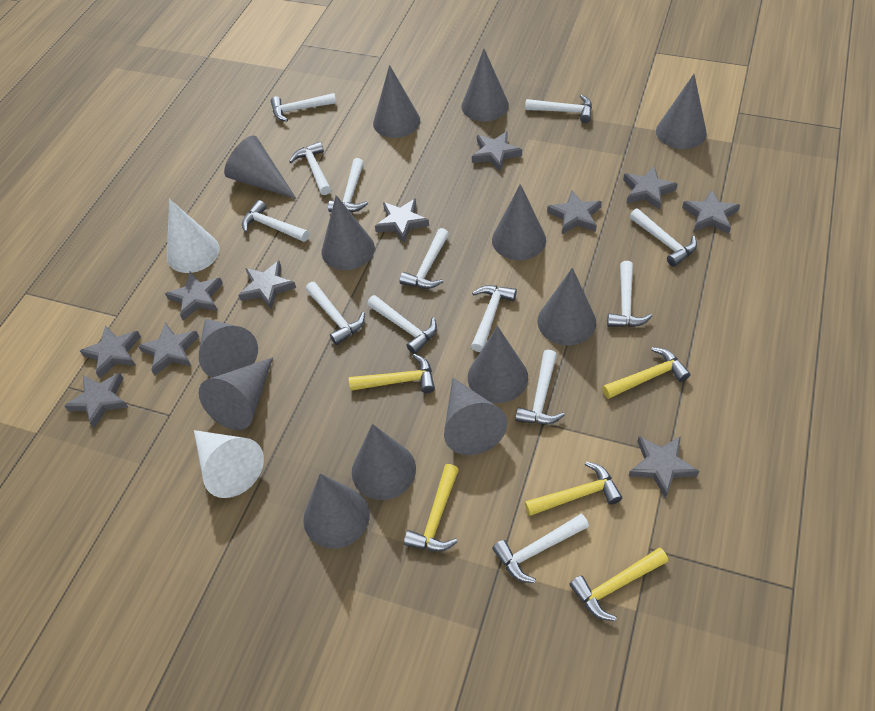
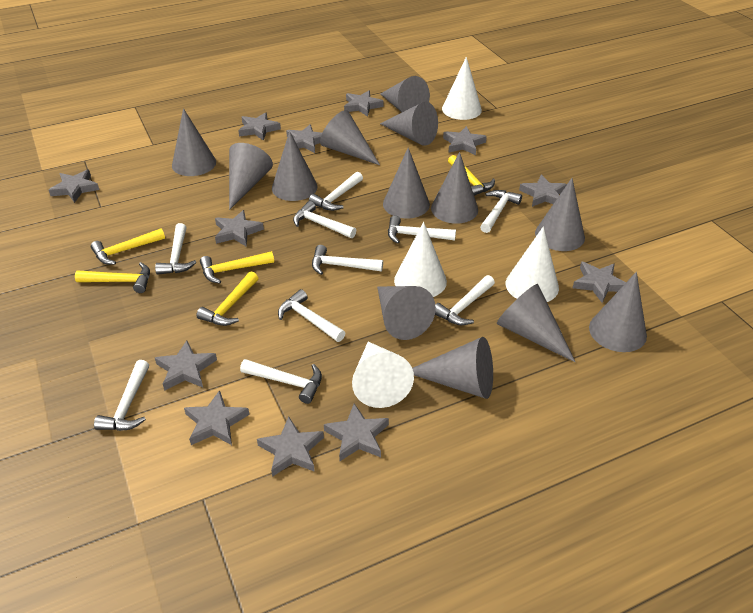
grey star: 11 -> 12
white cone: 2 -> 4
white hammer: 13 -> 10

